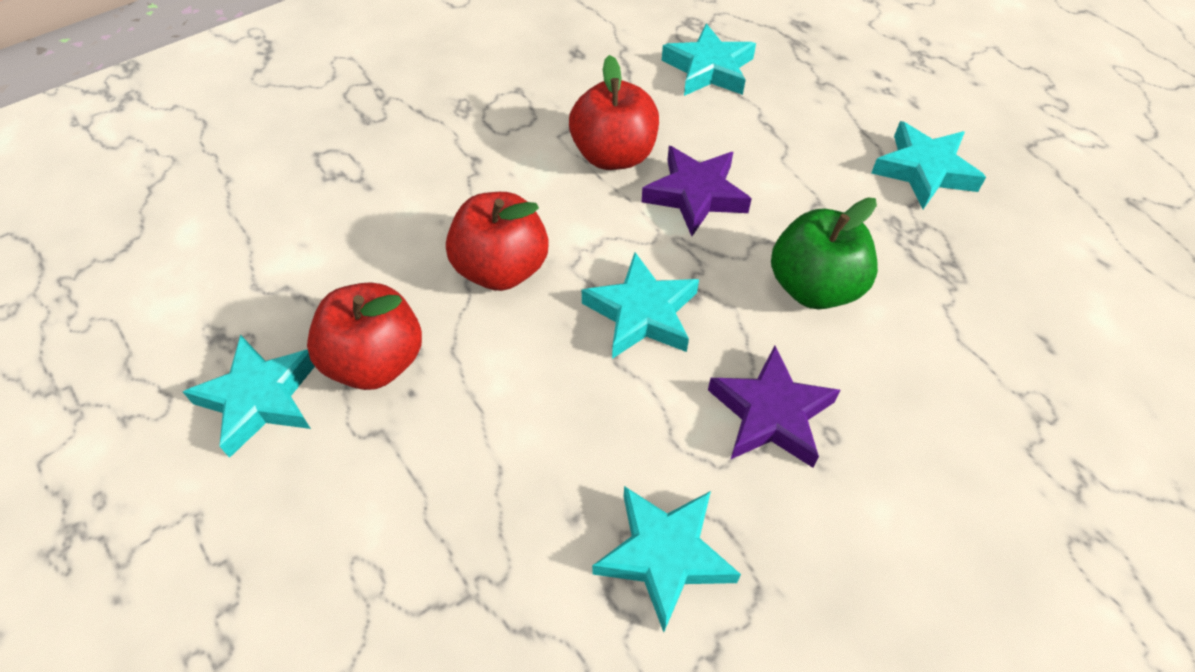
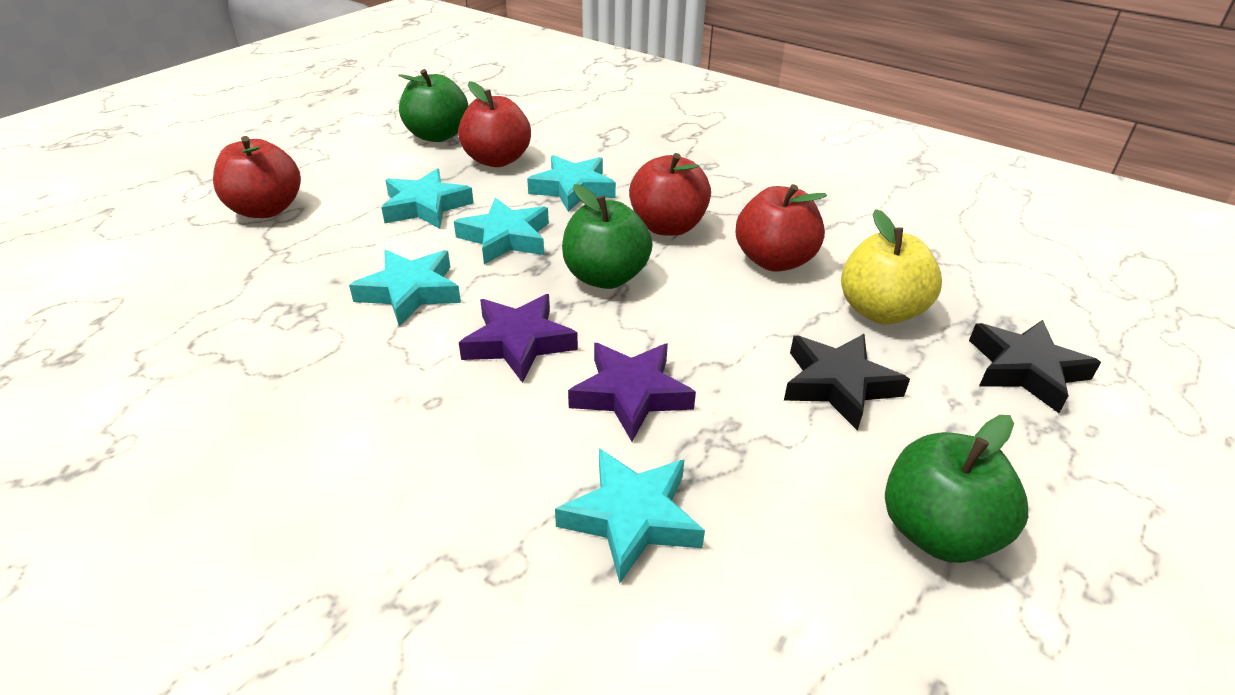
black star: 0 -> 2
green apple: 1 -> 3
red apple: 3 -> 4
yellow apple: 0 -> 1

